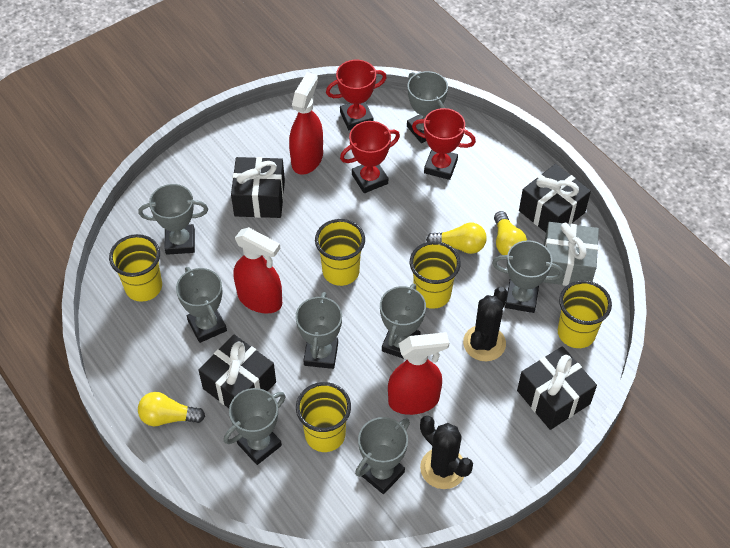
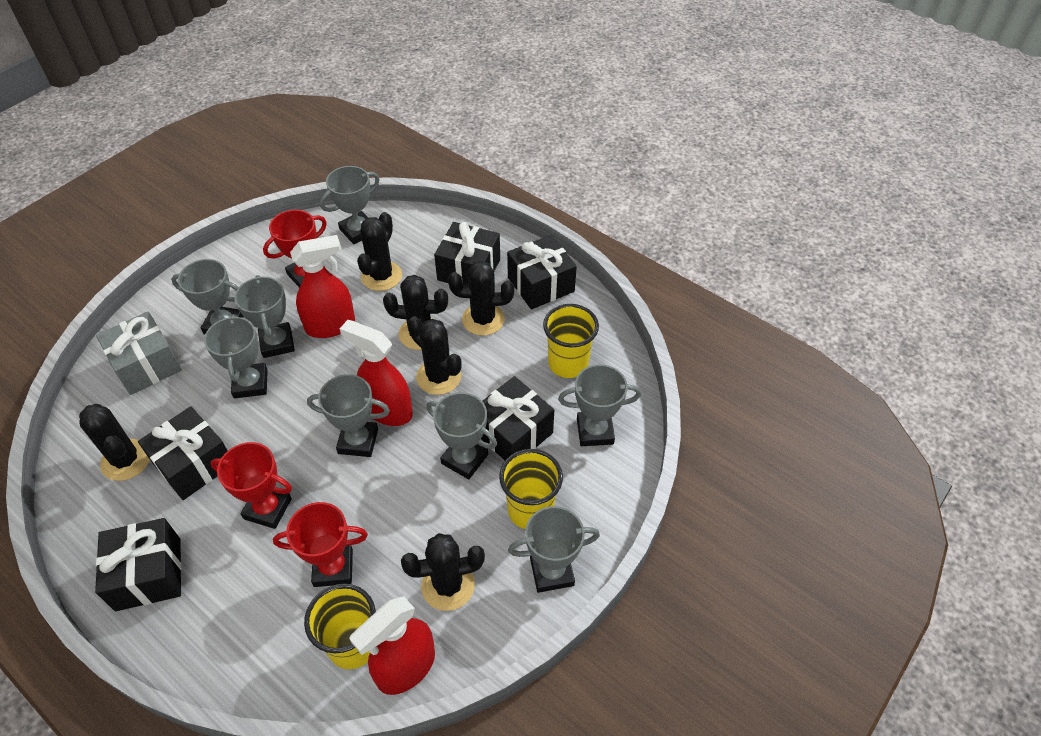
black cactus: 2 -> 6
black gift: 4 -> 5
yellow cup: 5 -> 3
yellow light bulb: 3 -> 0

